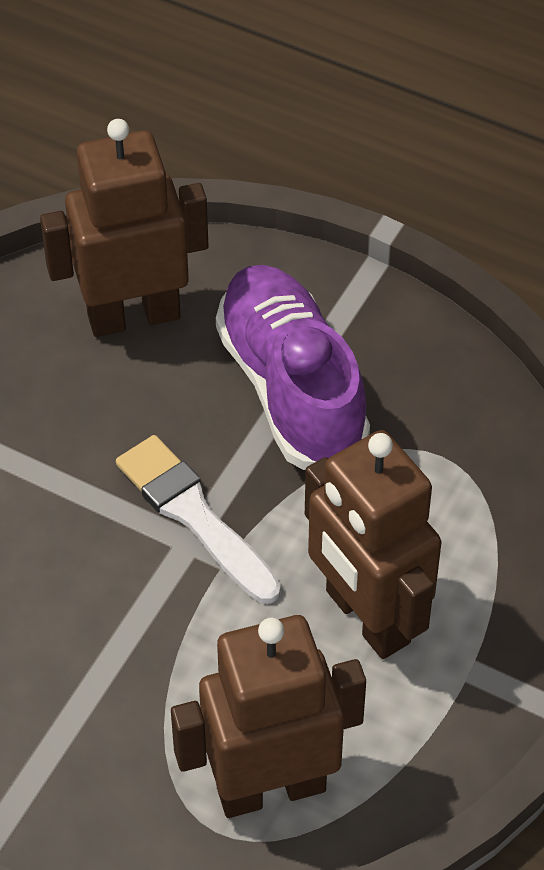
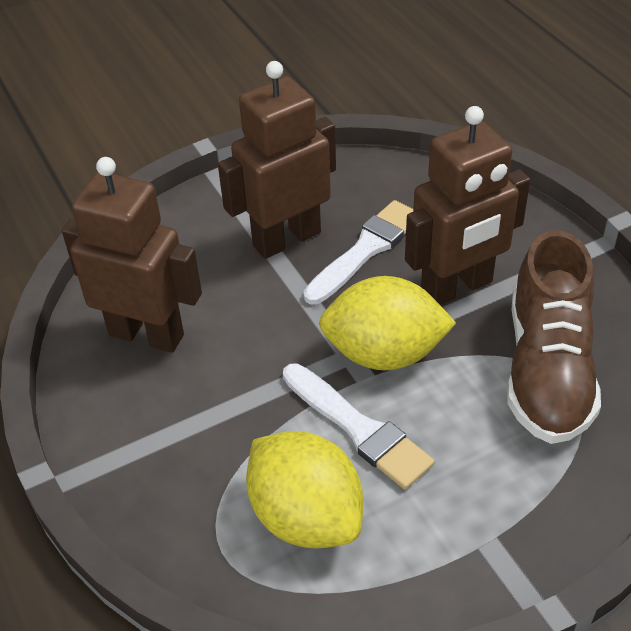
brown shoe: 0 -> 1
purple shoe: 1 -> 0
white brush: 1 -> 2
yellow lemon: 0 -> 2

